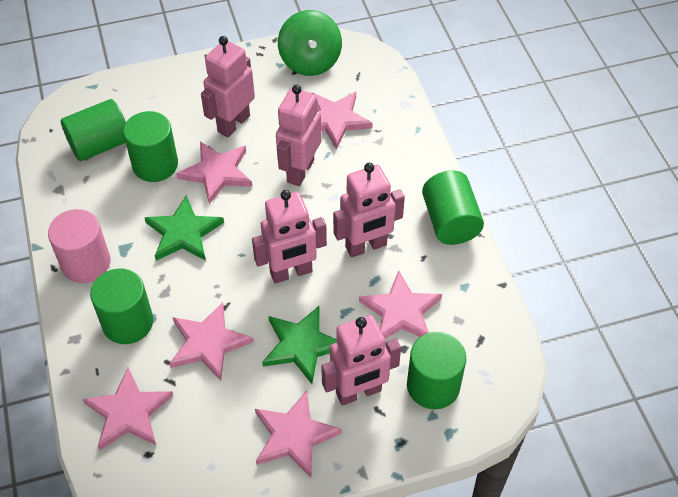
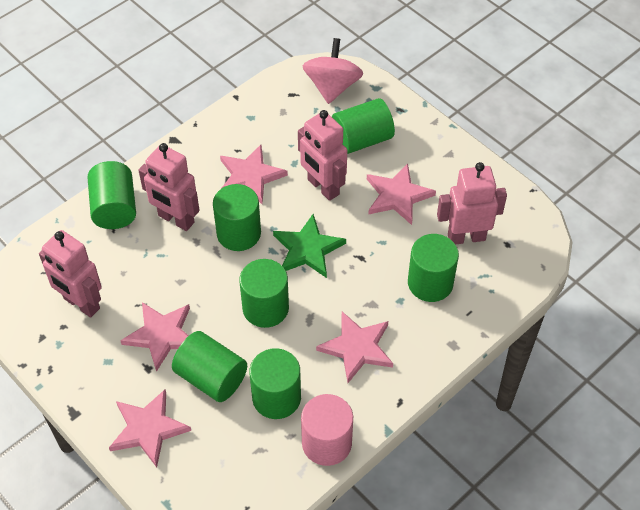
green cylinder: 5 -> 7
green spinning top: 1 -> 0
green star: 2 -> 1
pink robot: 5 -> 4
pink spinning top: 0 -> 1
pink star: 6 -> 5

